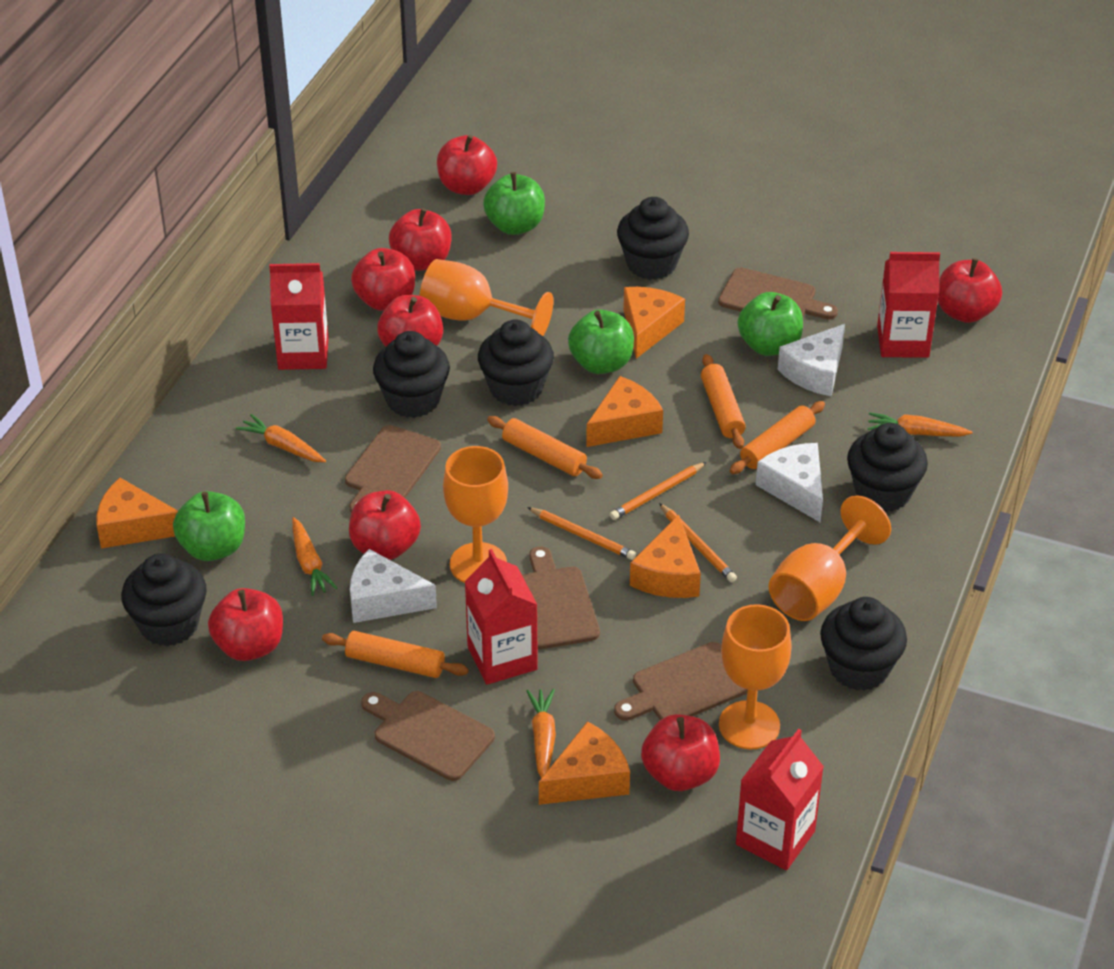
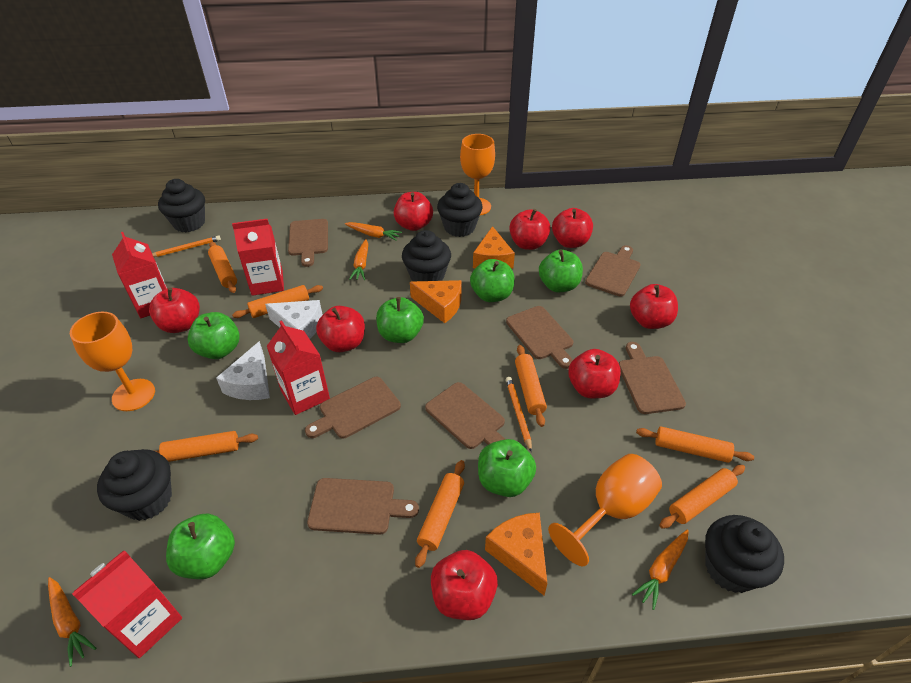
black cupcake: 6 -> 5
brown cutting board: 5 -> 7
green apple: 4 -> 6
orange cheese: 5 -> 3
orange goblet: 4 -> 3
orange pencil: 3 -> 2
orange rolling pin: 4 -> 7
white cheese: 3 -> 2

